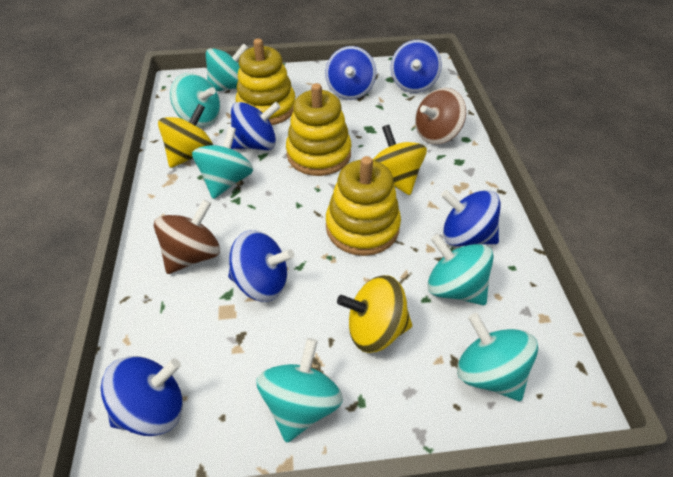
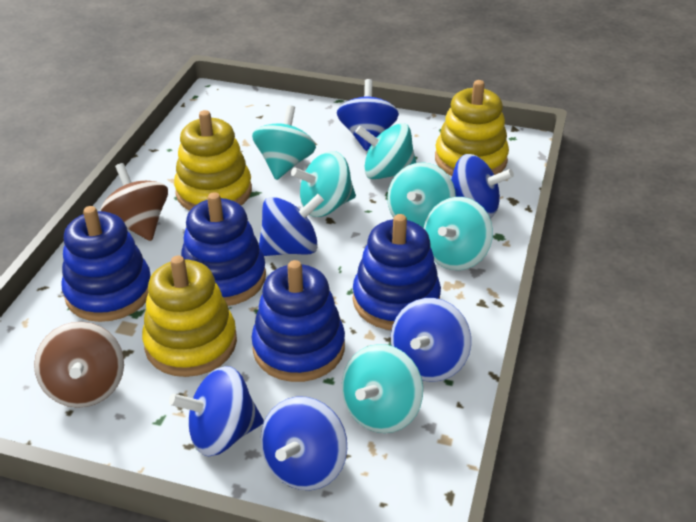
blue stacking toy: 0 -> 4
yellow spinning top: 3 -> 0

